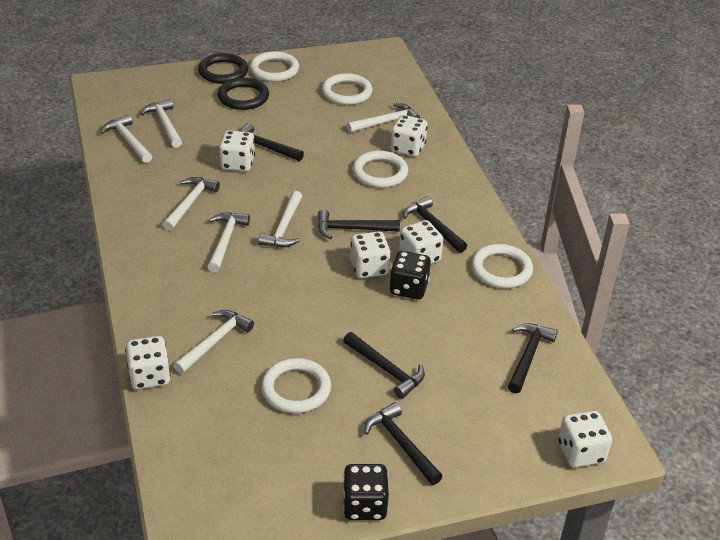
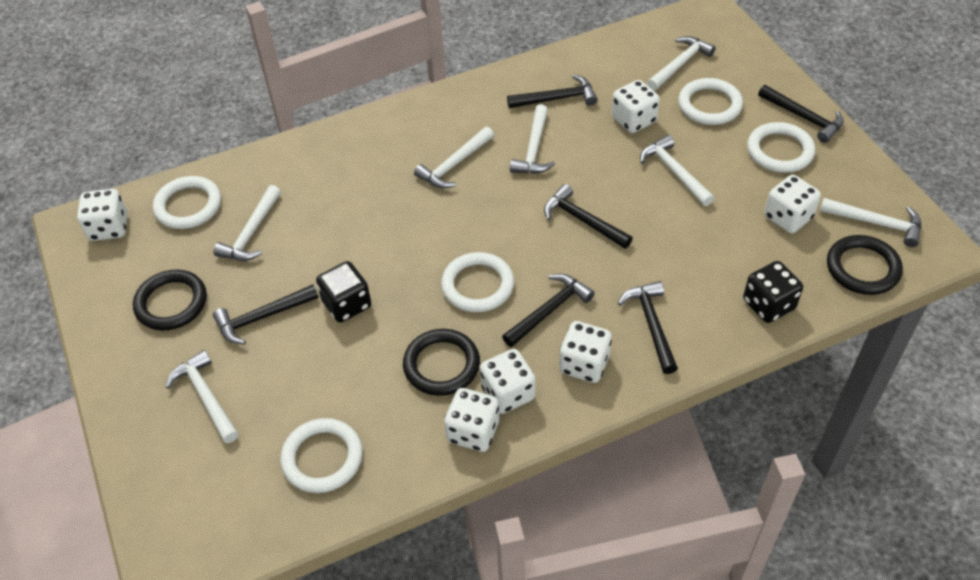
black ring: 2 -> 3

